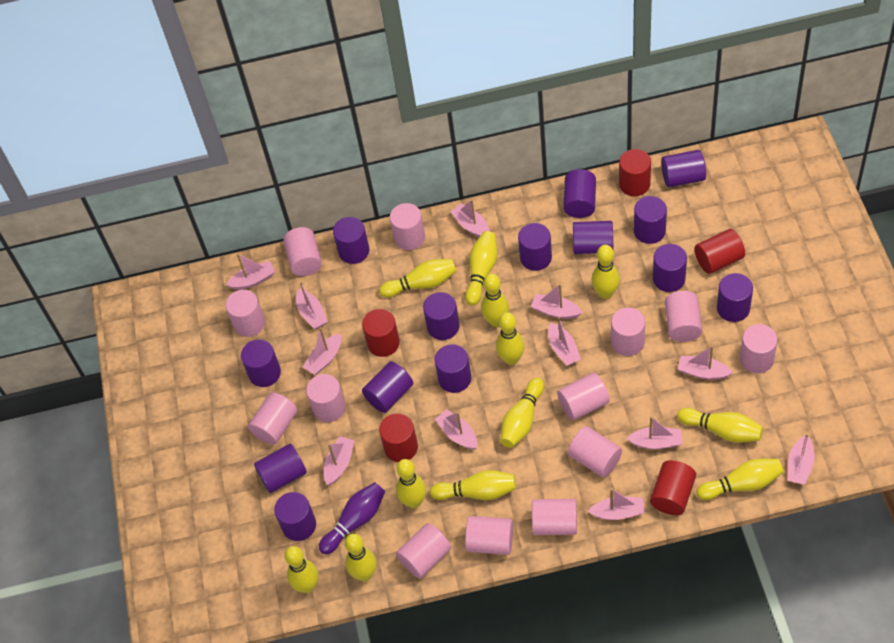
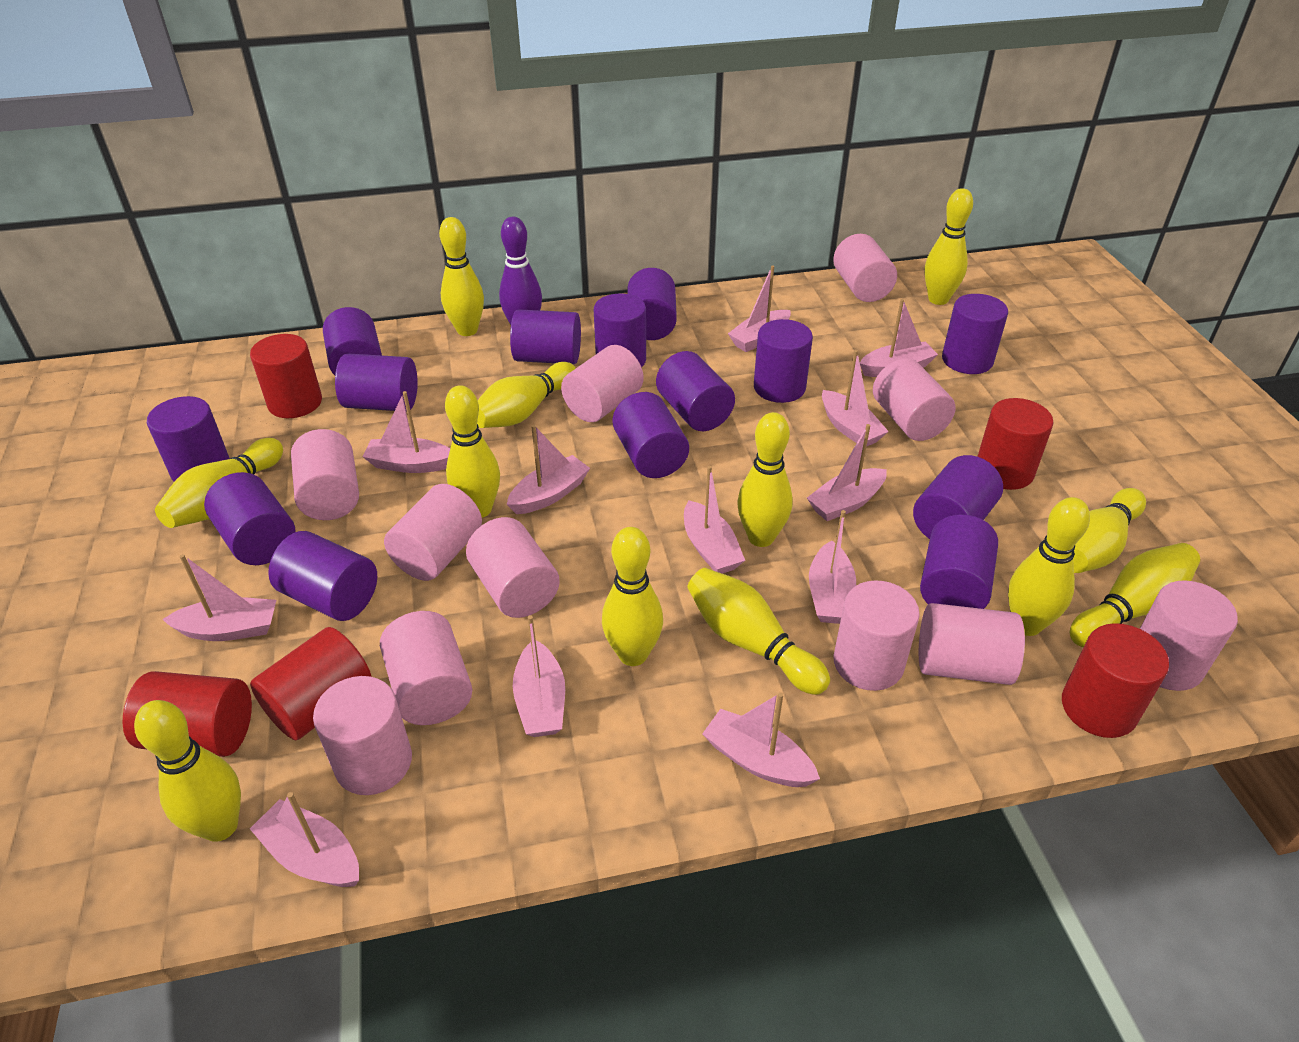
pink cylinder: 13 -> 11

